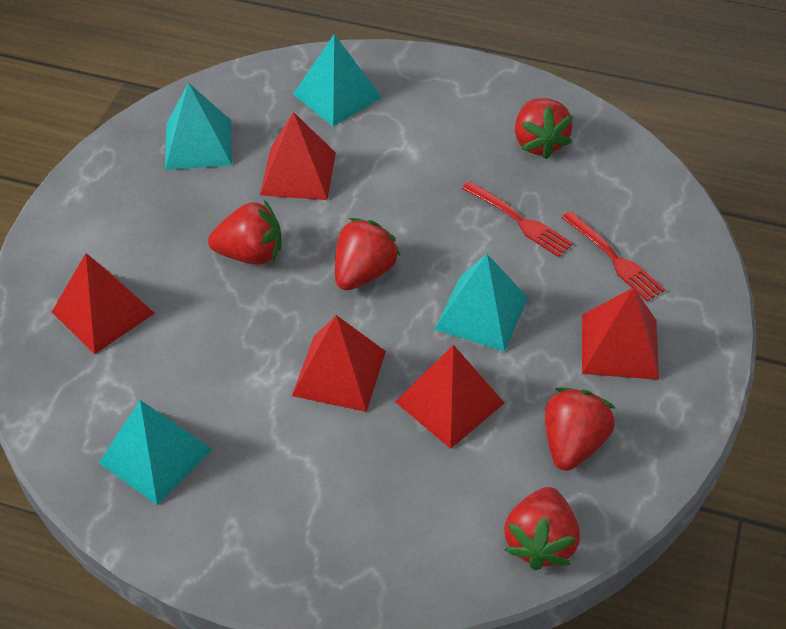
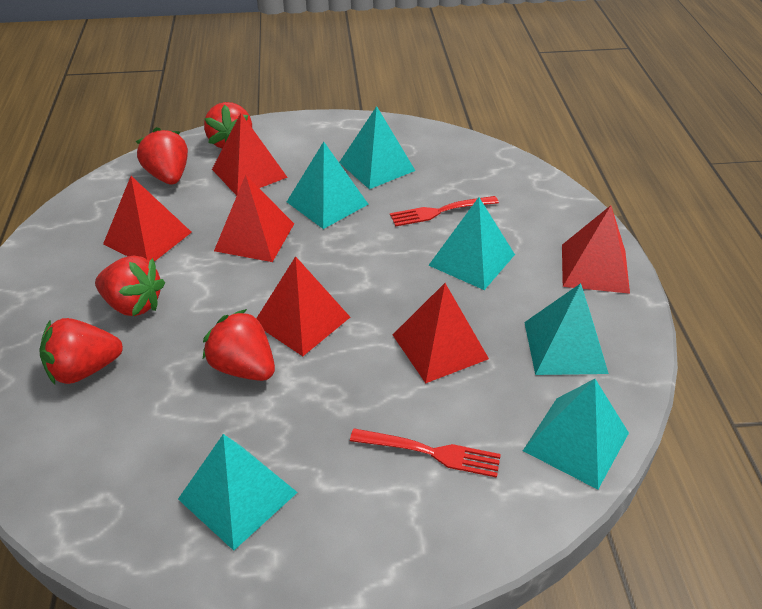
red pyramid: 5 -> 6
turquoise pyramid: 4 -> 6

